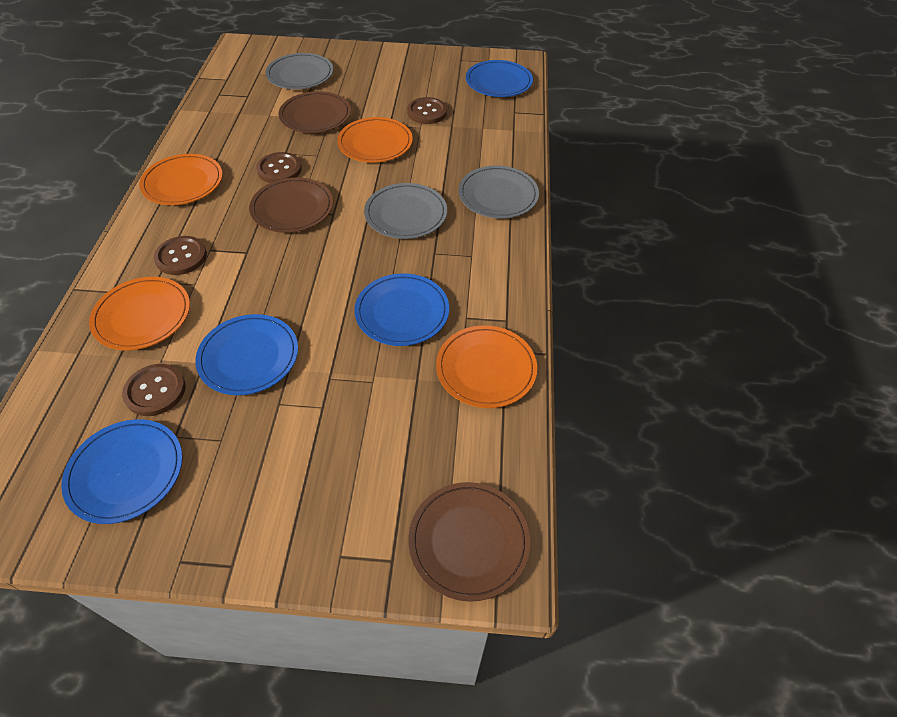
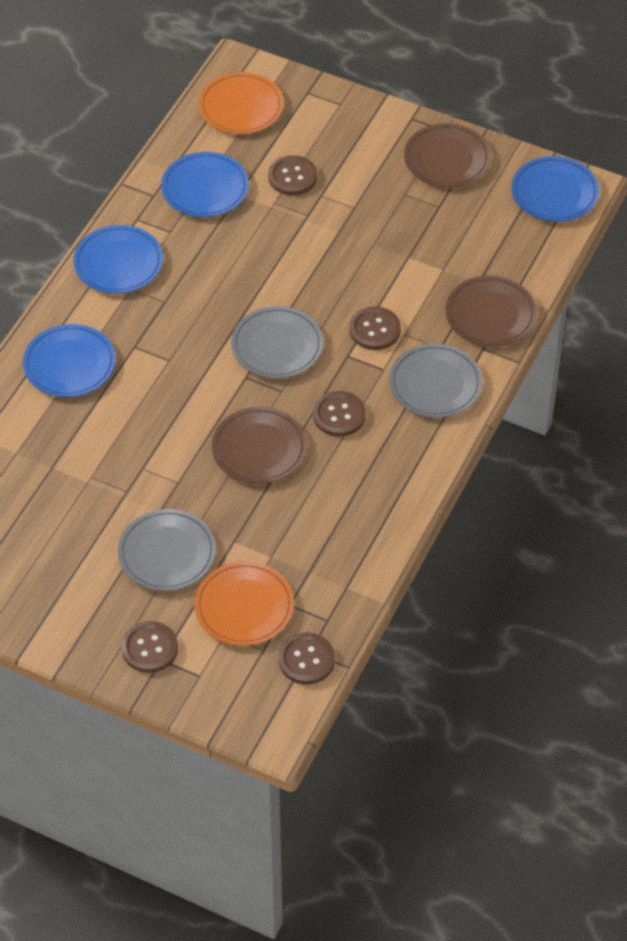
brown button: 4 -> 5
orange plate: 4 -> 2

